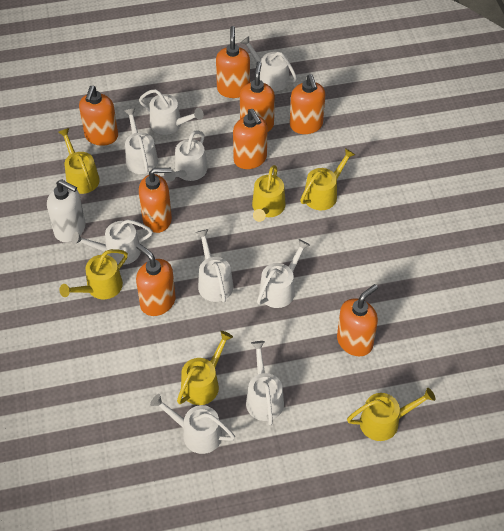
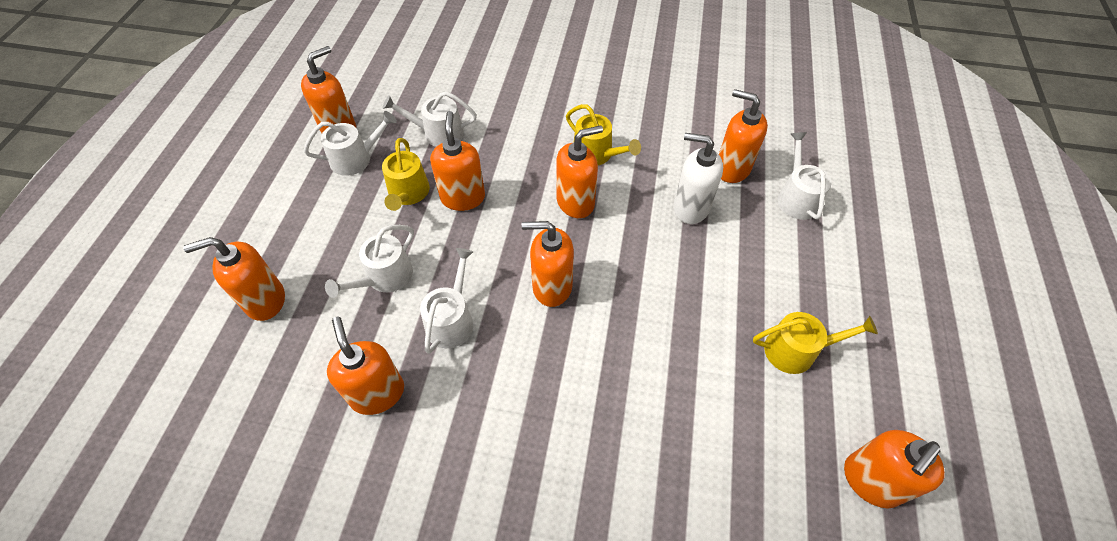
white watering can: 9 -> 5
yellow watering can: 6 -> 3

